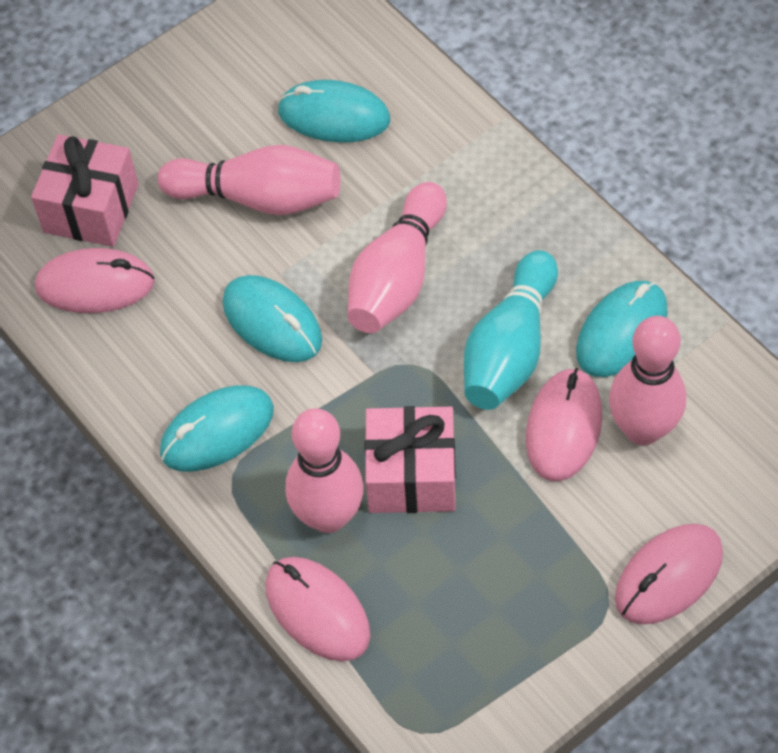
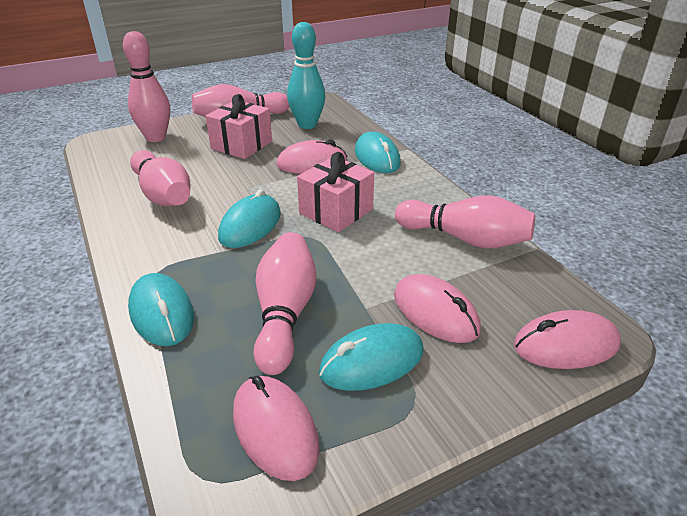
pink bowling pin: 4 -> 5

